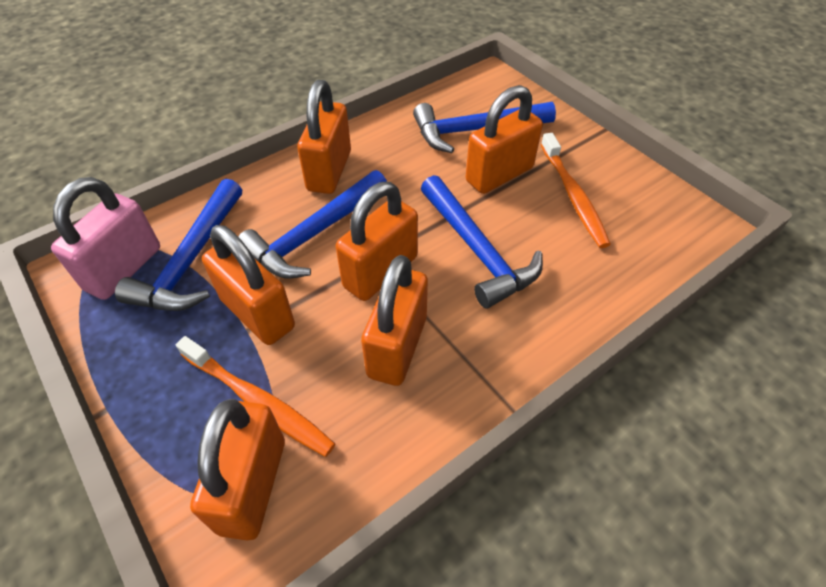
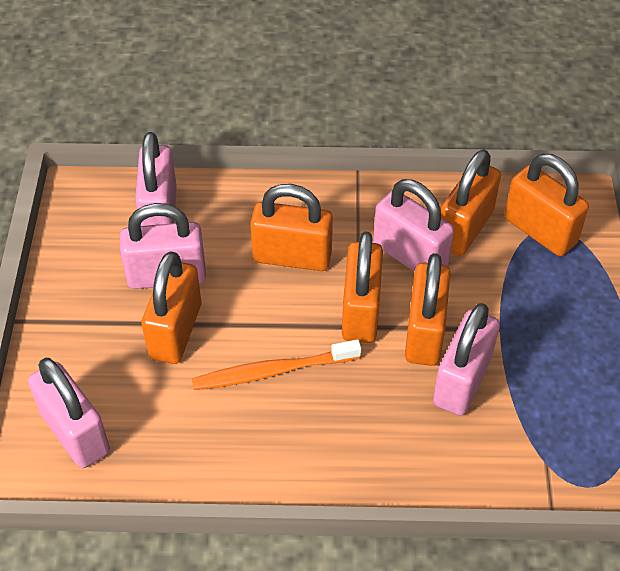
blue hammer: 4 -> 0
orange toothbrush: 2 -> 1
pink padlock: 1 -> 5

